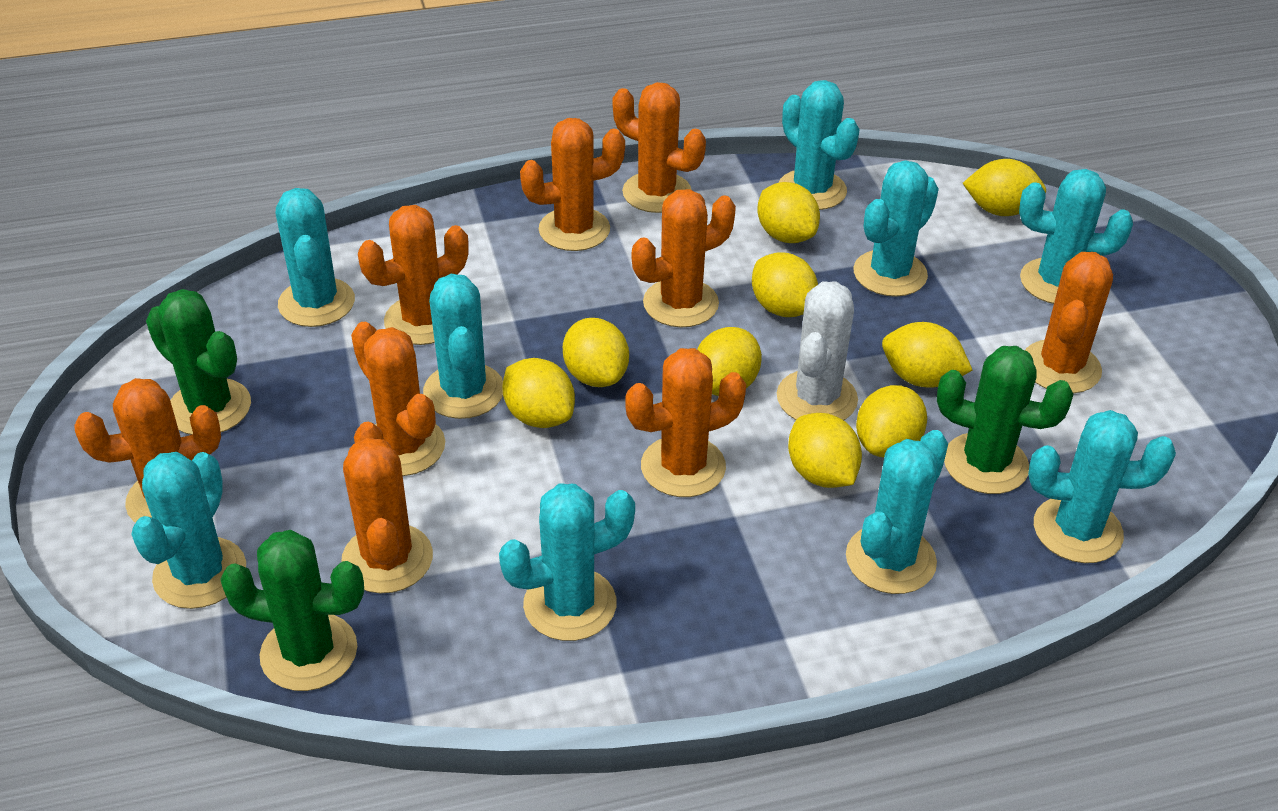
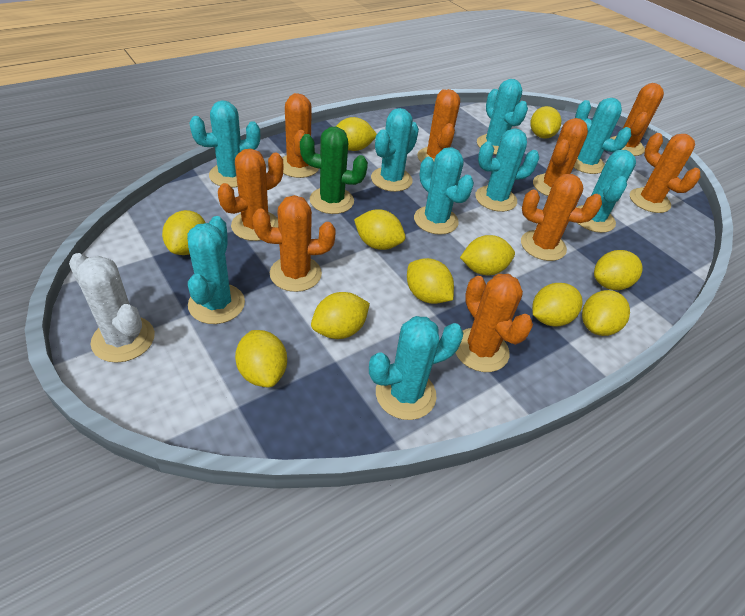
green cactus: 3 -> 1
yellow lemon: 9 -> 11

